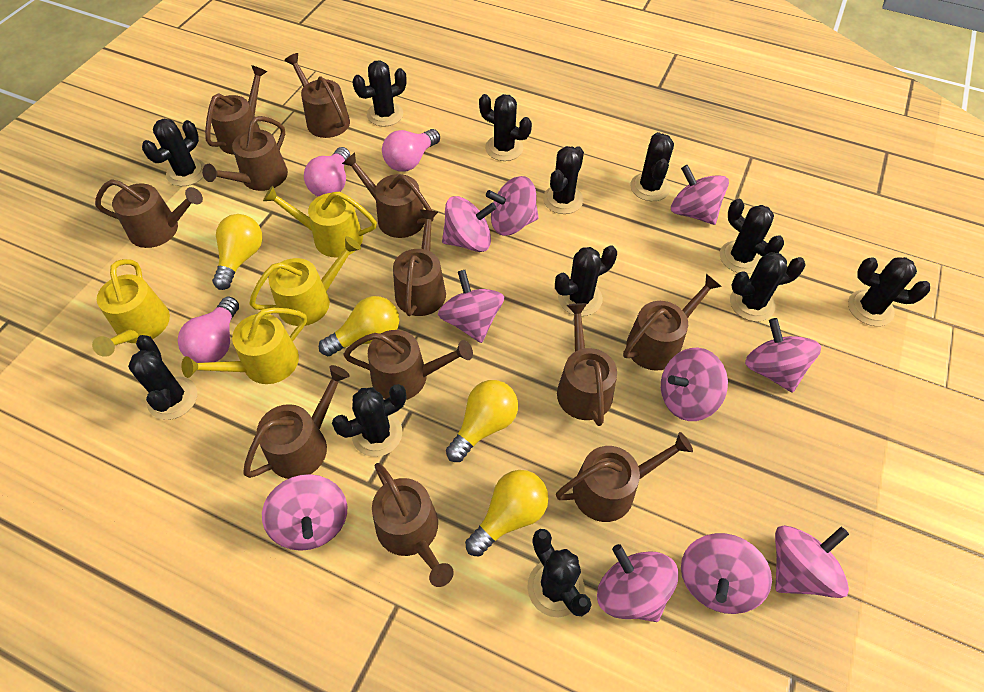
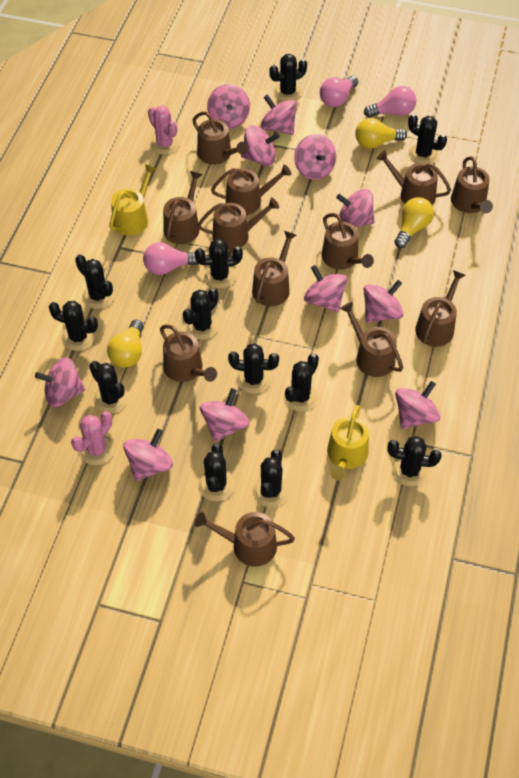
pink cactus: 0 -> 2
pink spinning top: 10 -> 11
yellow light bulb: 4 -> 3
yellow watering can: 4 -> 2

